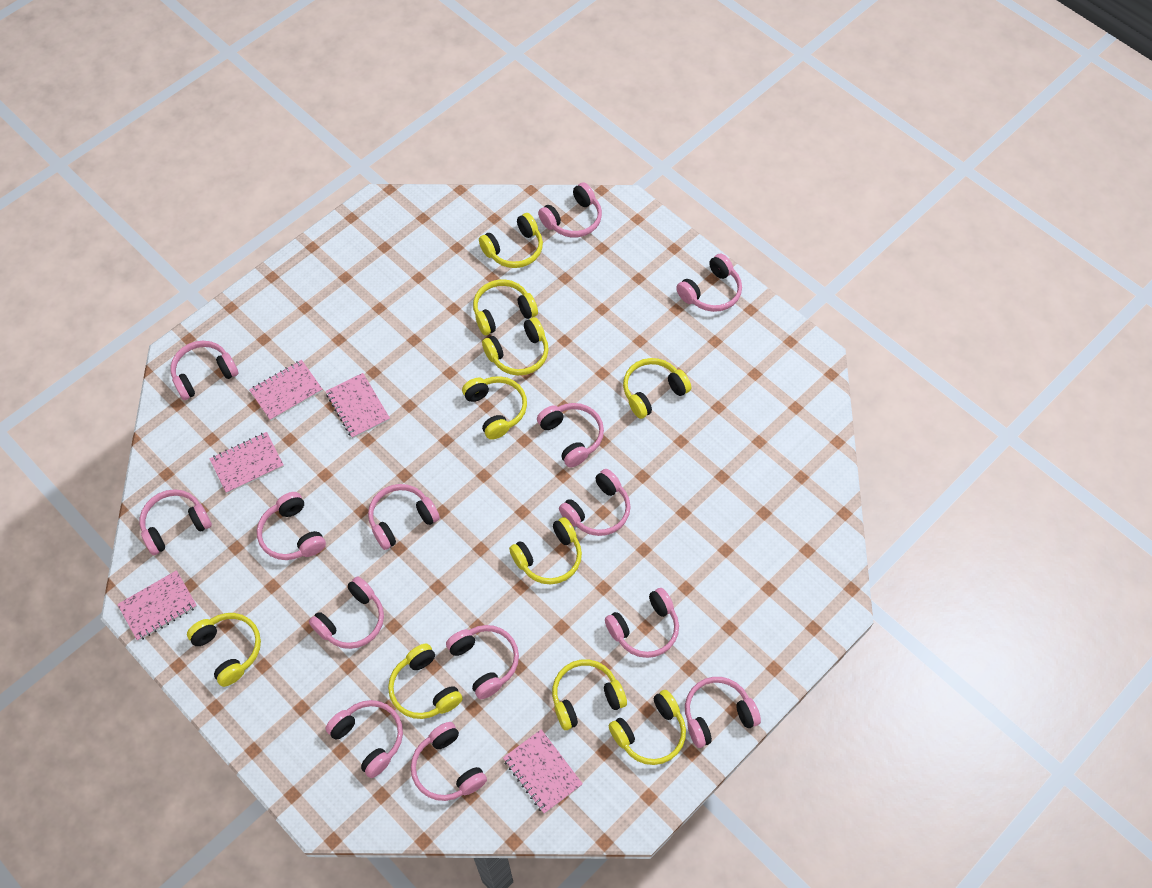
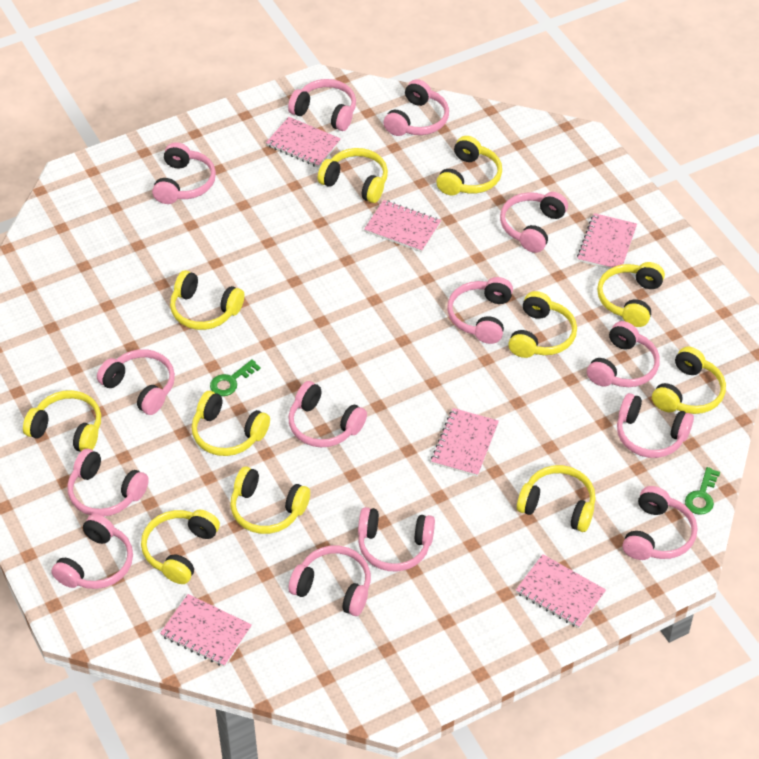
green key: 0 -> 2
pink notebook: 5 -> 6
yellow headphones: 10 -> 11

